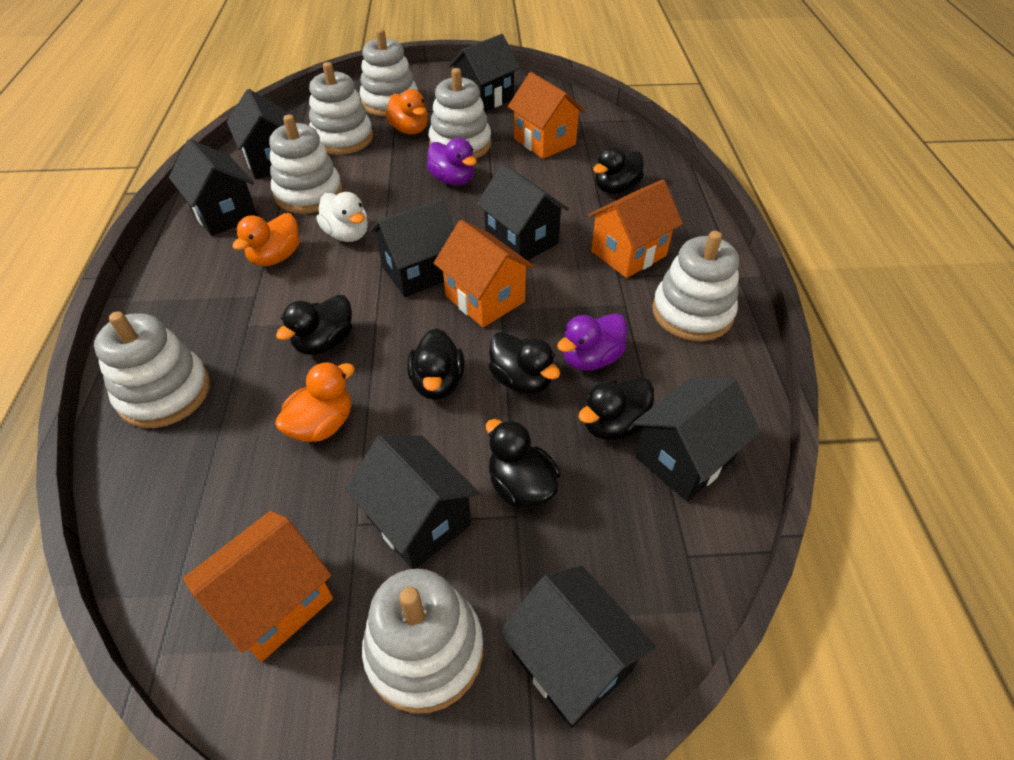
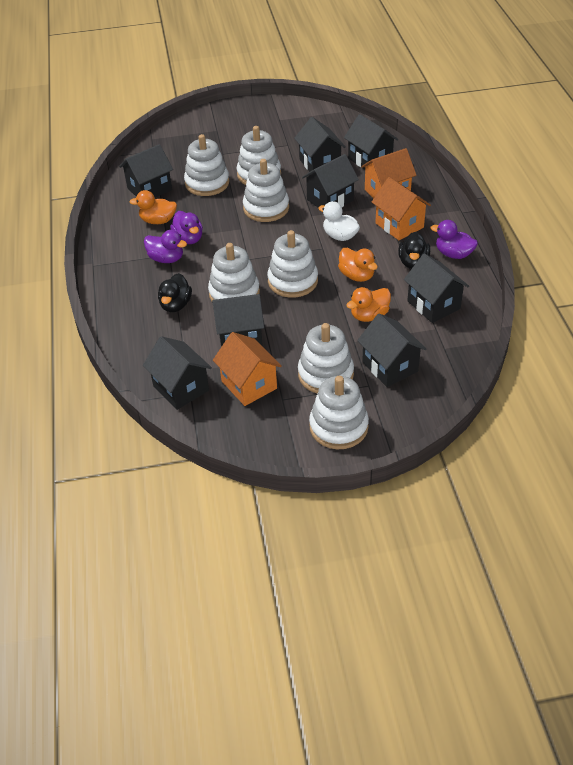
black duck: 6 -> 2
orange house: 4 -> 3
purple duck: 2 -> 3

